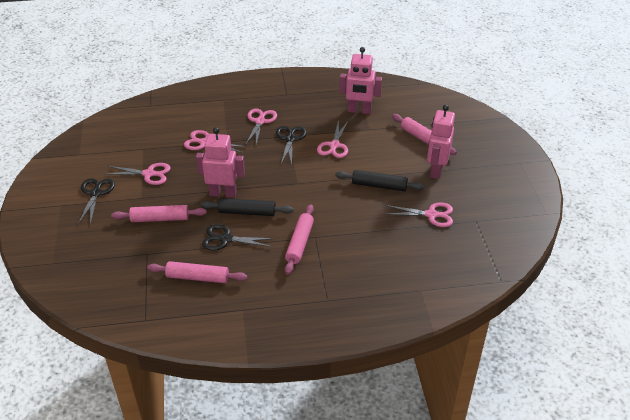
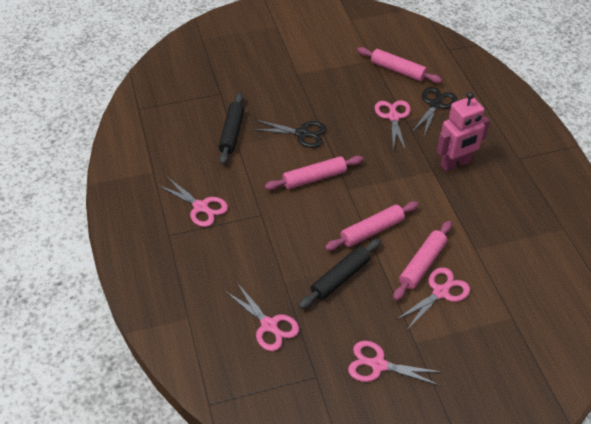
black scissors: 3 -> 2
pink robot: 3 -> 1

